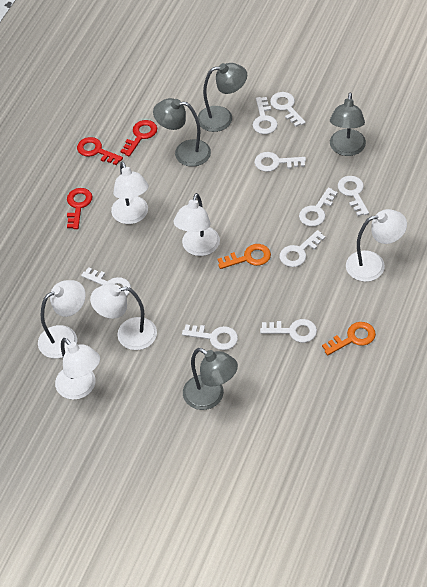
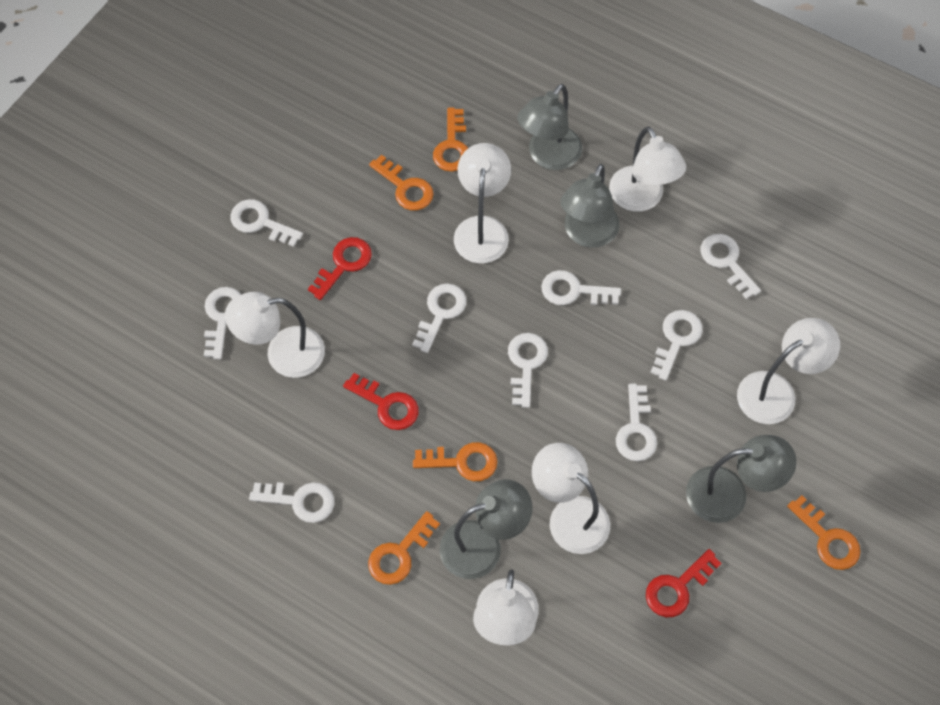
orange key: 2 -> 5

